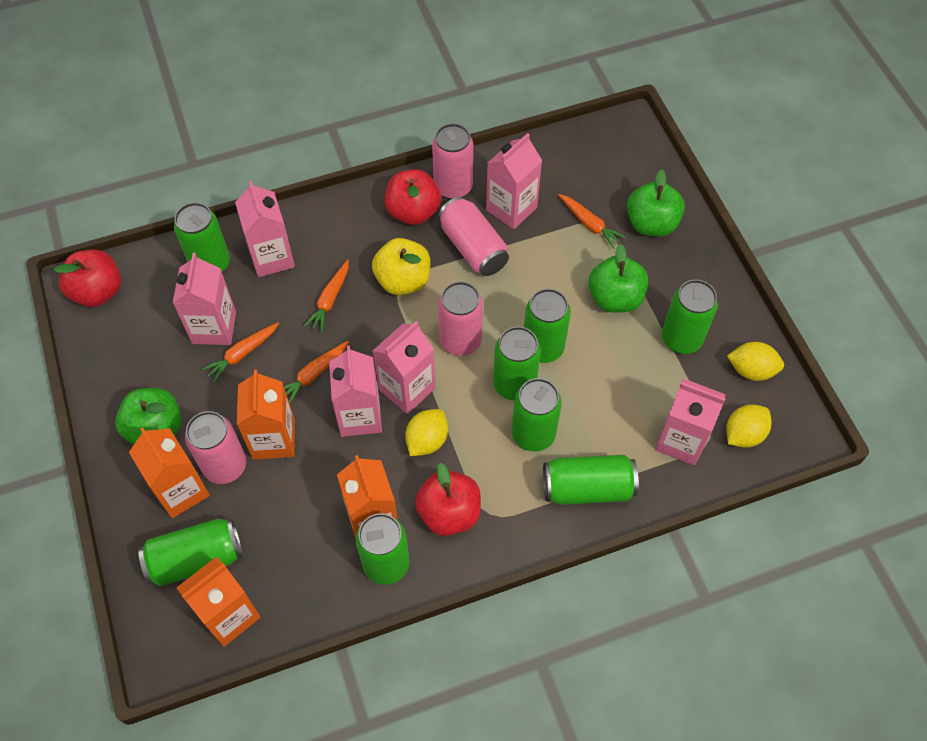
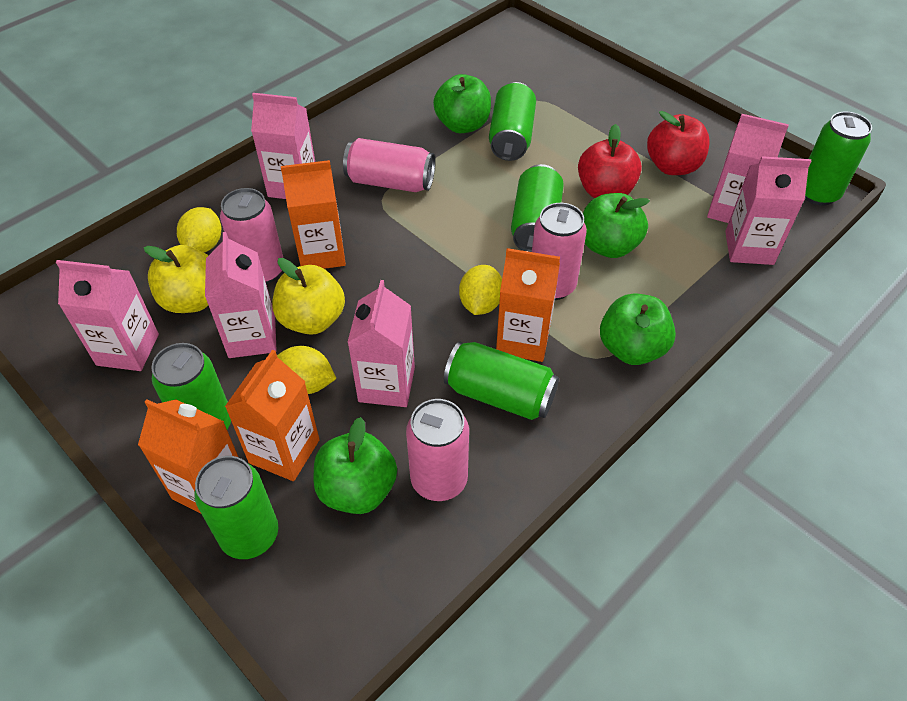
green apple: 3 -> 4
green can: 8 -> 6
orange carrot: 4 -> 0
red apple: 3 -> 2
yellow apple: 1 -> 2

